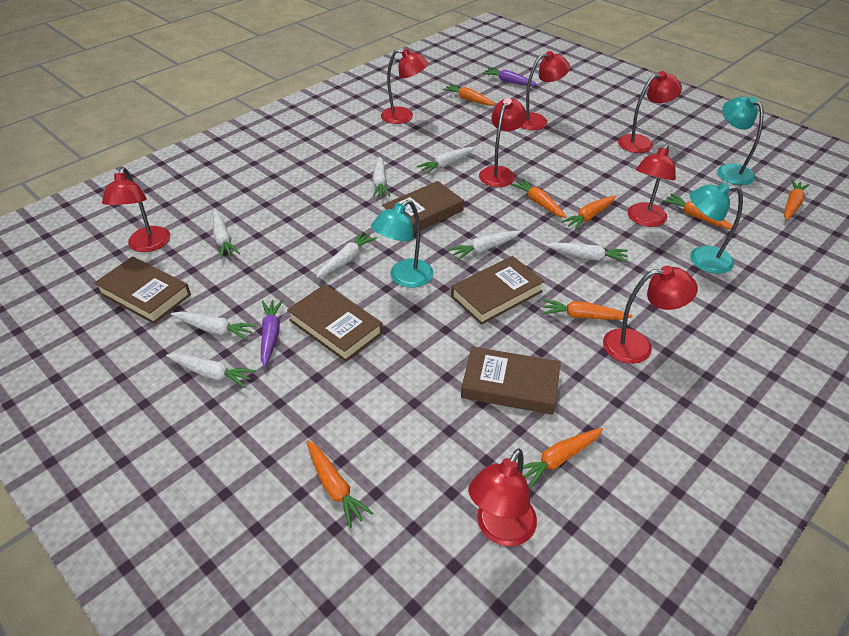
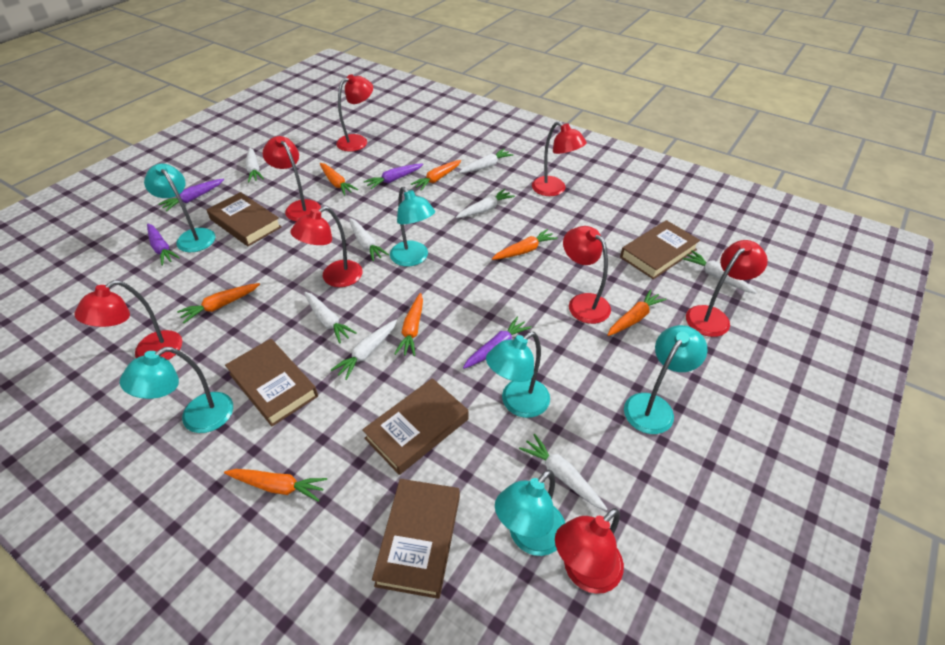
orange carrot: 8 -> 7
purple carrot: 2 -> 4
turquoise lamp: 3 -> 6

